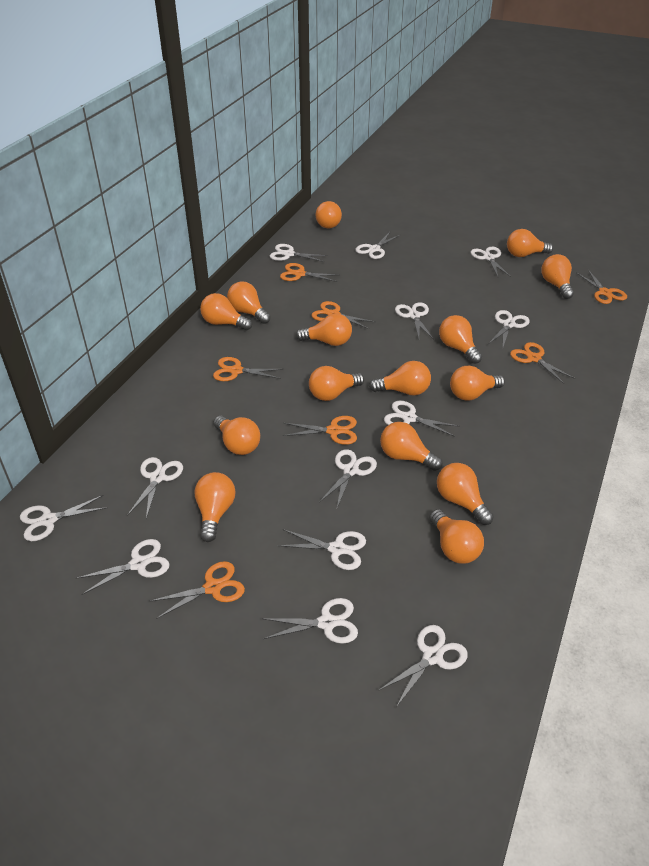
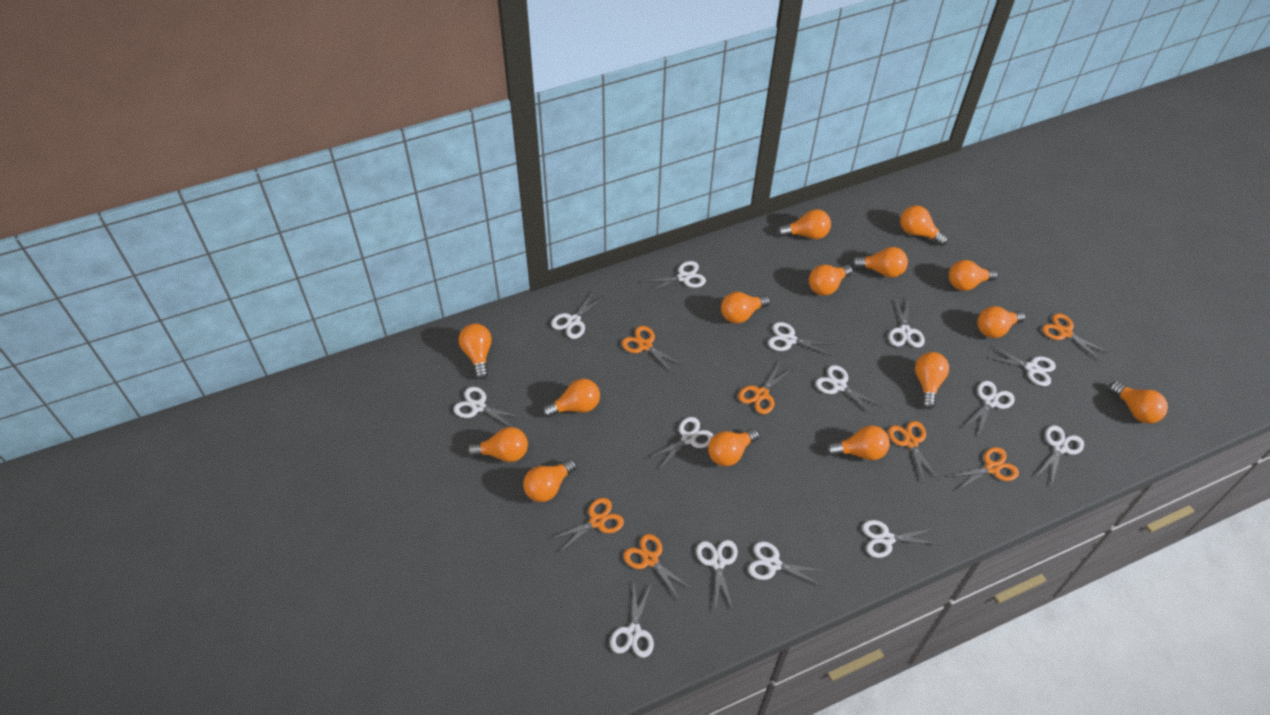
white scissors: 13 -> 14

